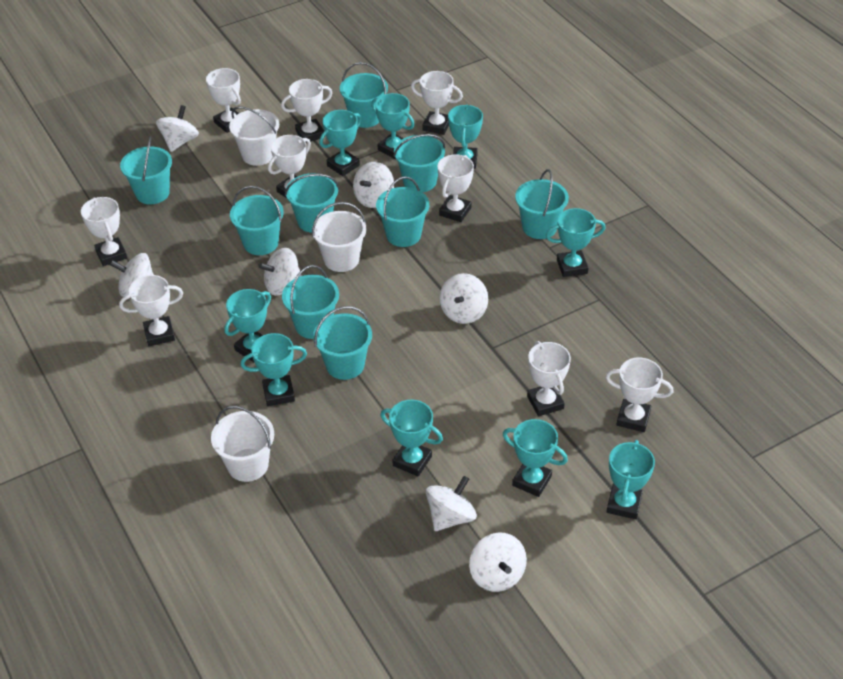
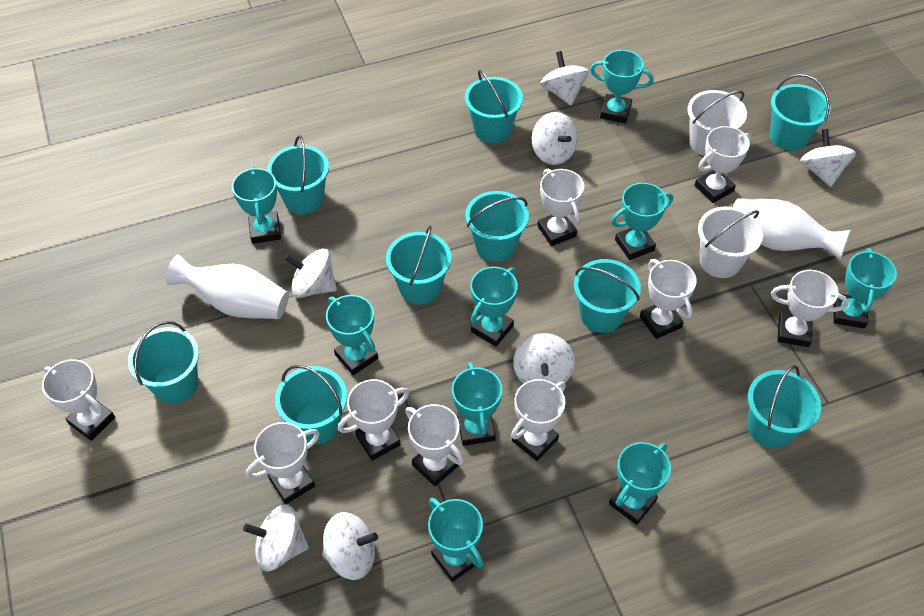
white bucket: 3 -> 2
white vase: 0 -> 2

